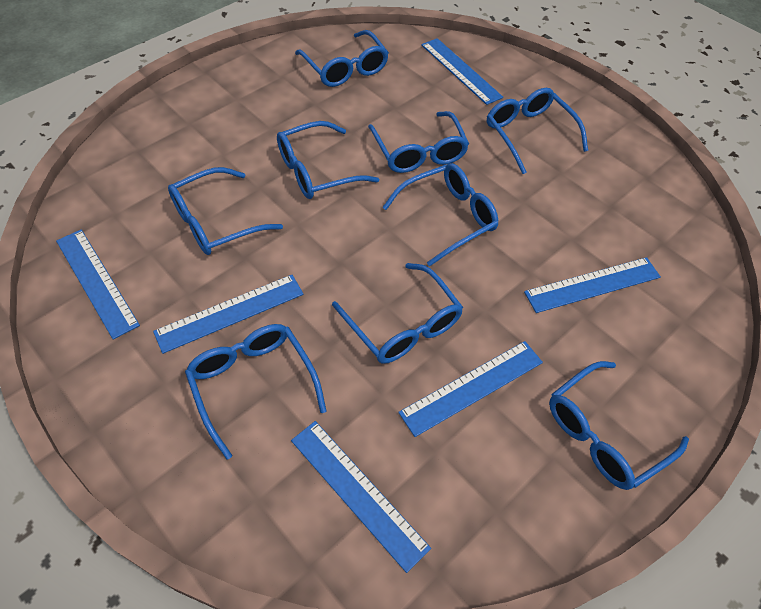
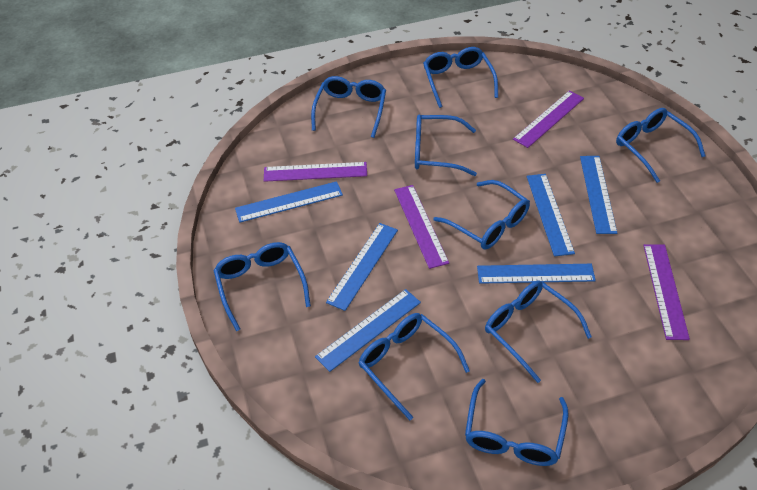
purple ruler: 0 -> 4

